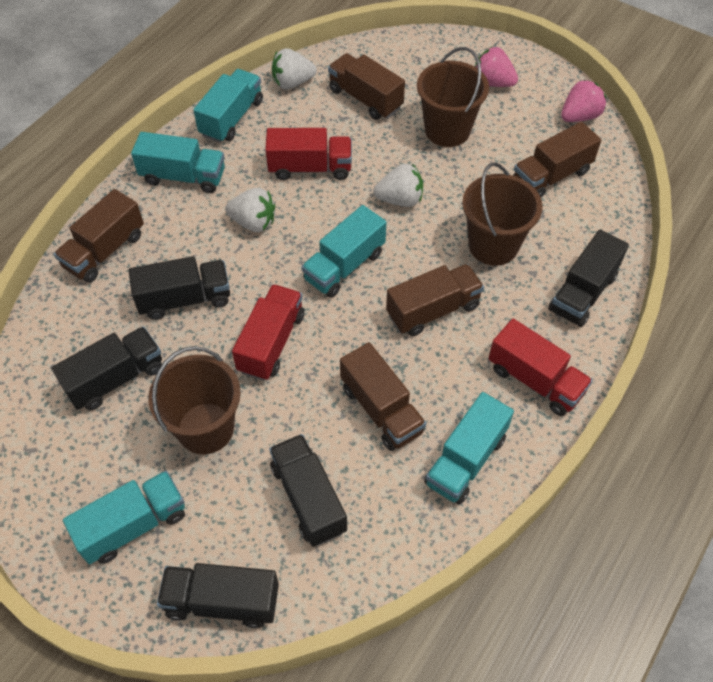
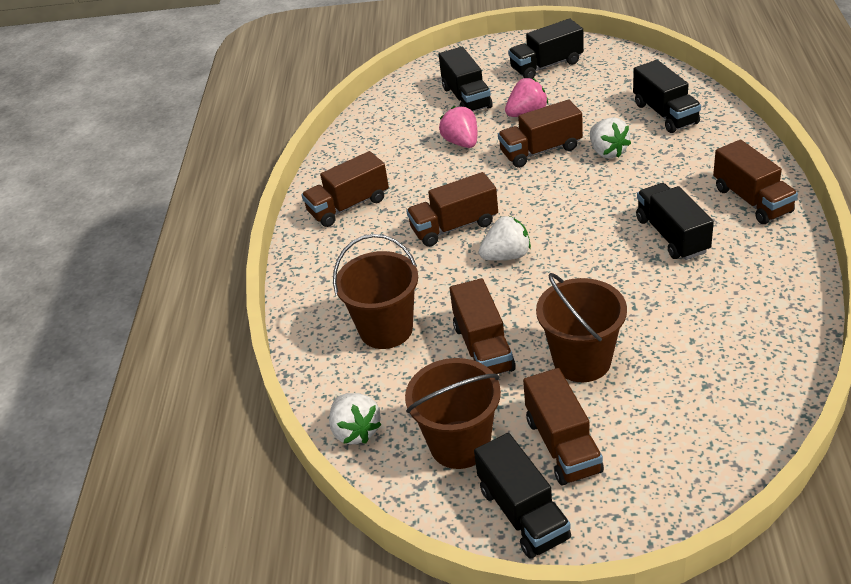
brown truck: 5 -> 6
red truck: 3 -> 0
turquoise truck: 5 -> 0

